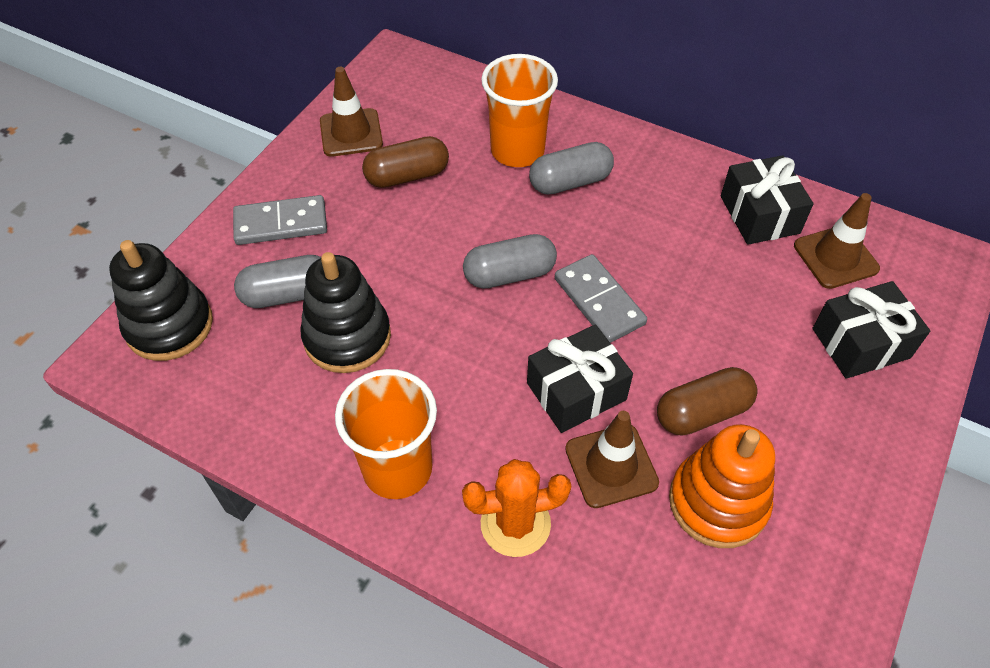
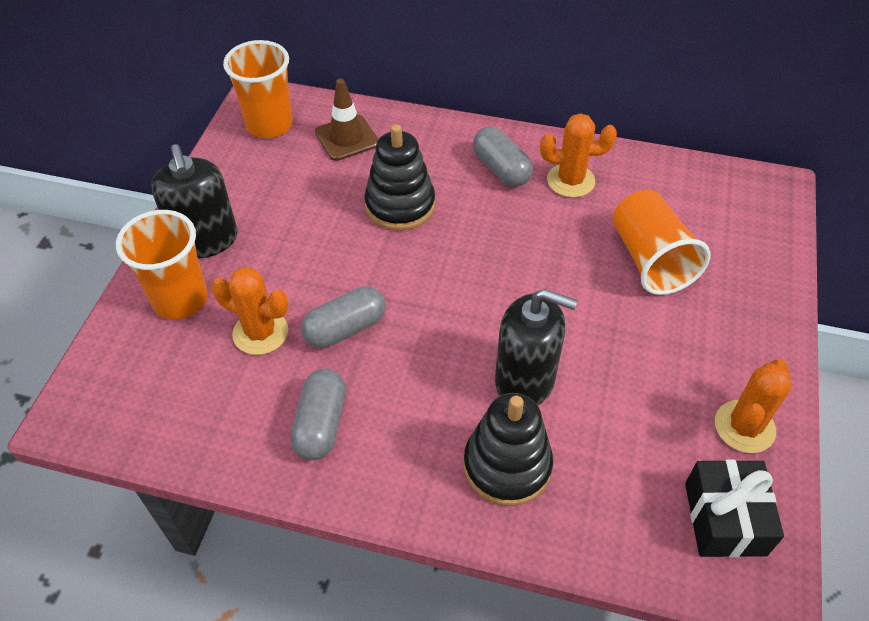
black gift: 3 -> 1
black soap dispenser: 0 -> 2
brown capsule: 2 -> 0
brown traffic cone: 3 -> 1
grey domino: 2 -> 0
orange cactus: 1 -> 3
orange cup: 2 -> 3
orange stacking toy: 1 -> 0

